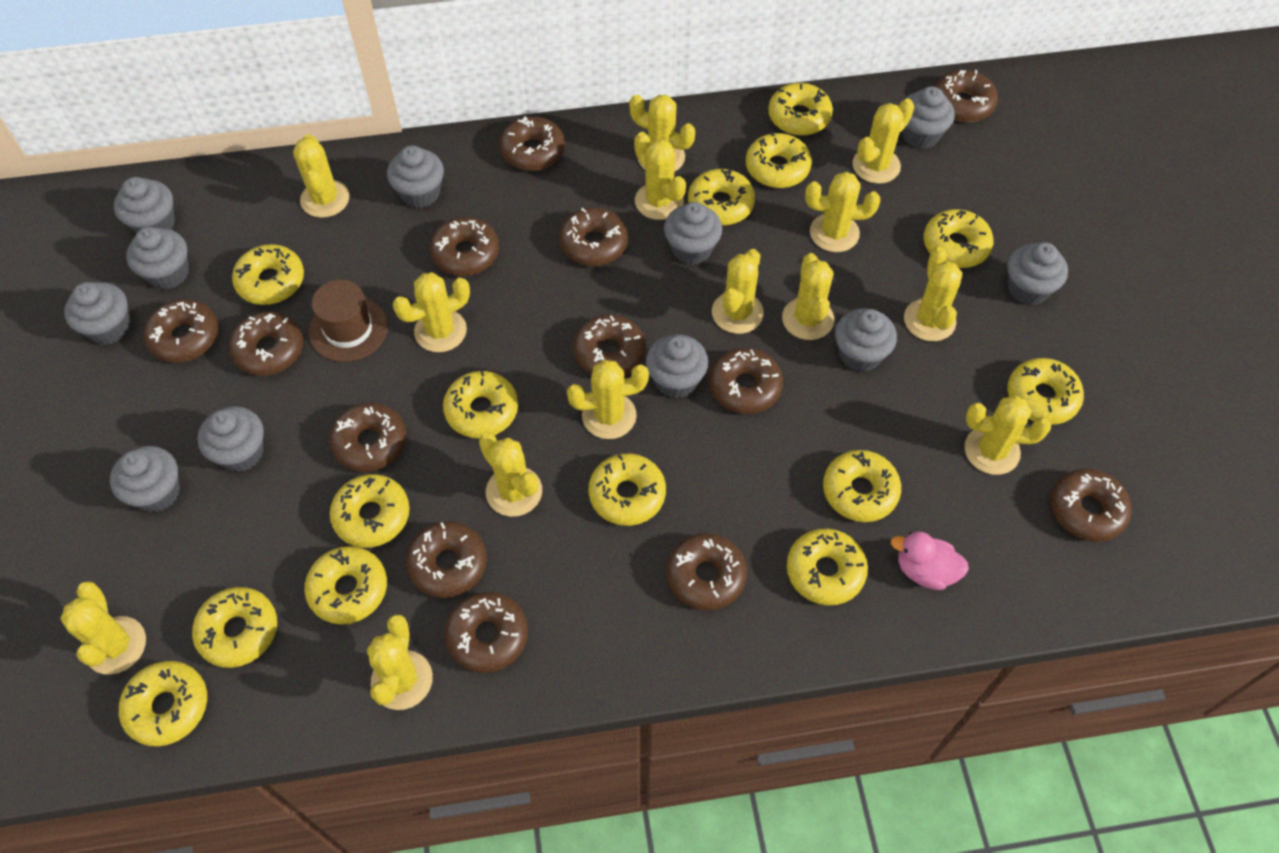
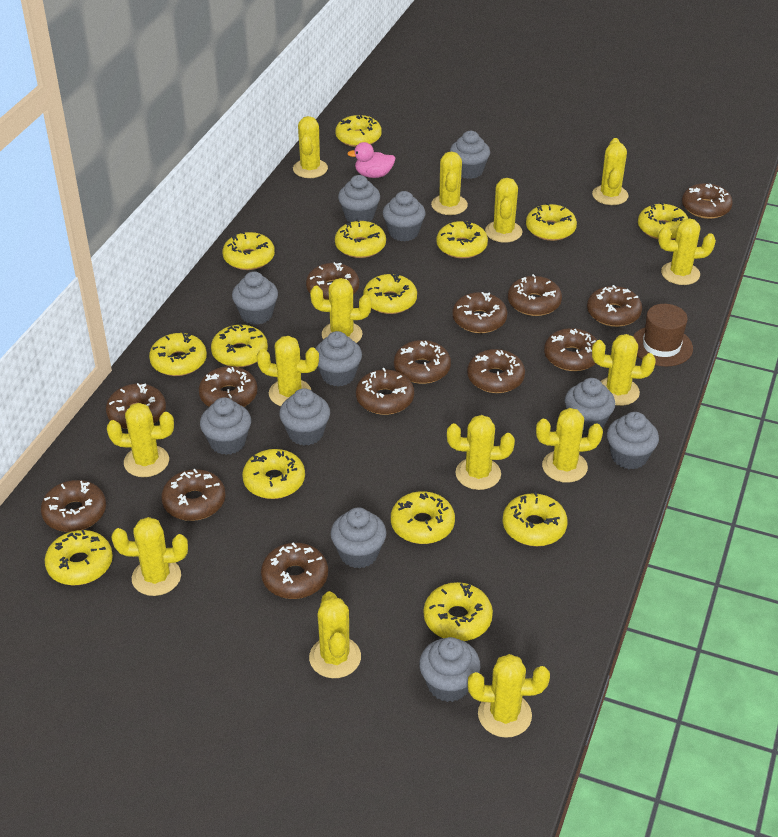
brown donut: 13 -> 14

